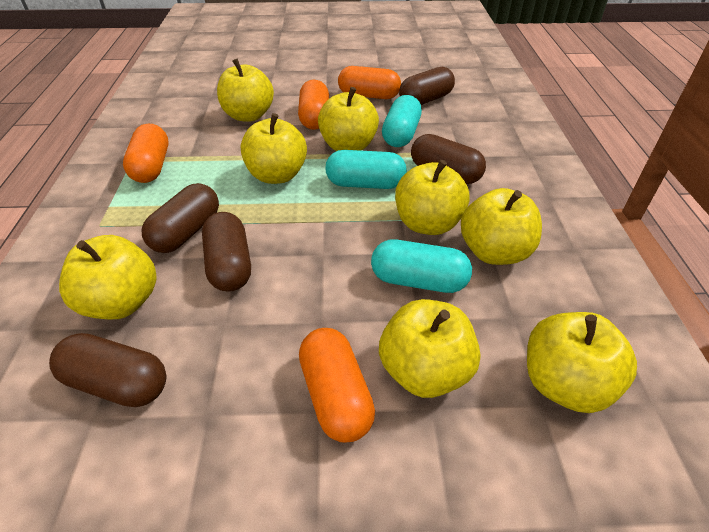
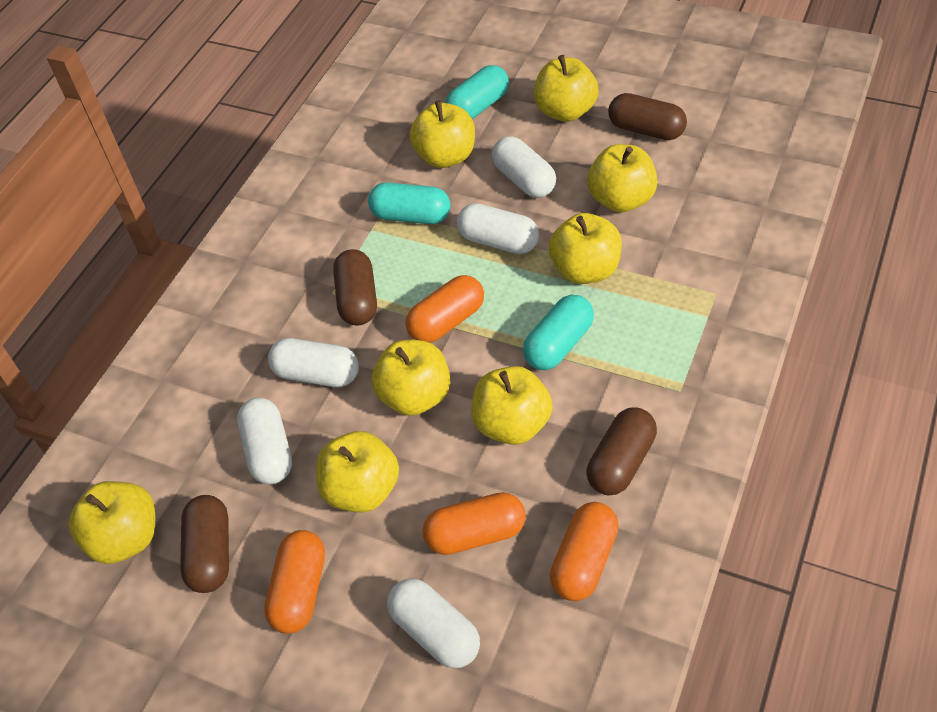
brown capsule: 5 -> 4
white capsule: 0 -> 5

